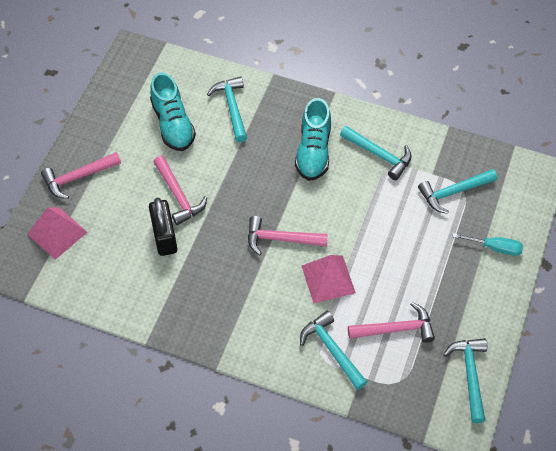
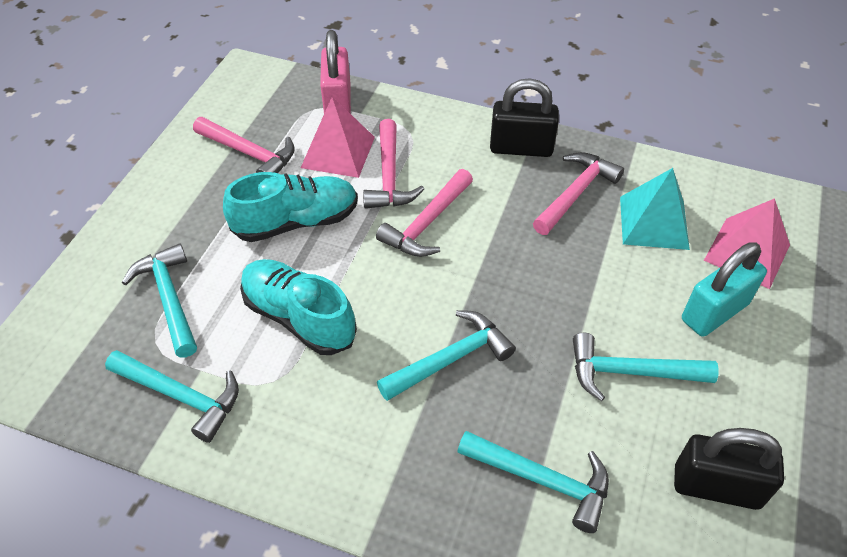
black padlock: 1 -> 2
pink padlock: 0 -> 1
turquoise padlock: 0 -> 1
turquoise pyramid: 0 -> 1
turquoise screwdriver: 1 -> 0

